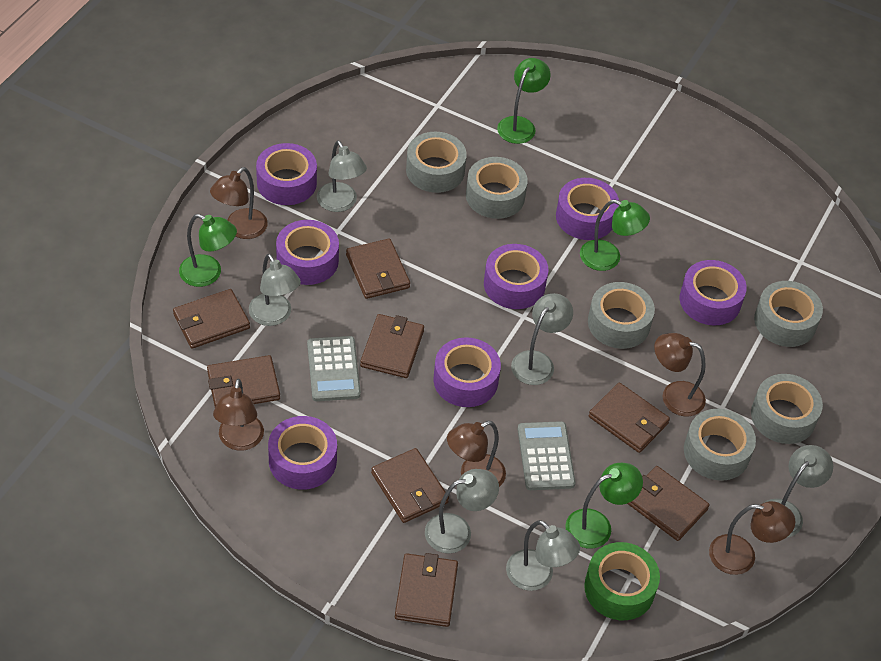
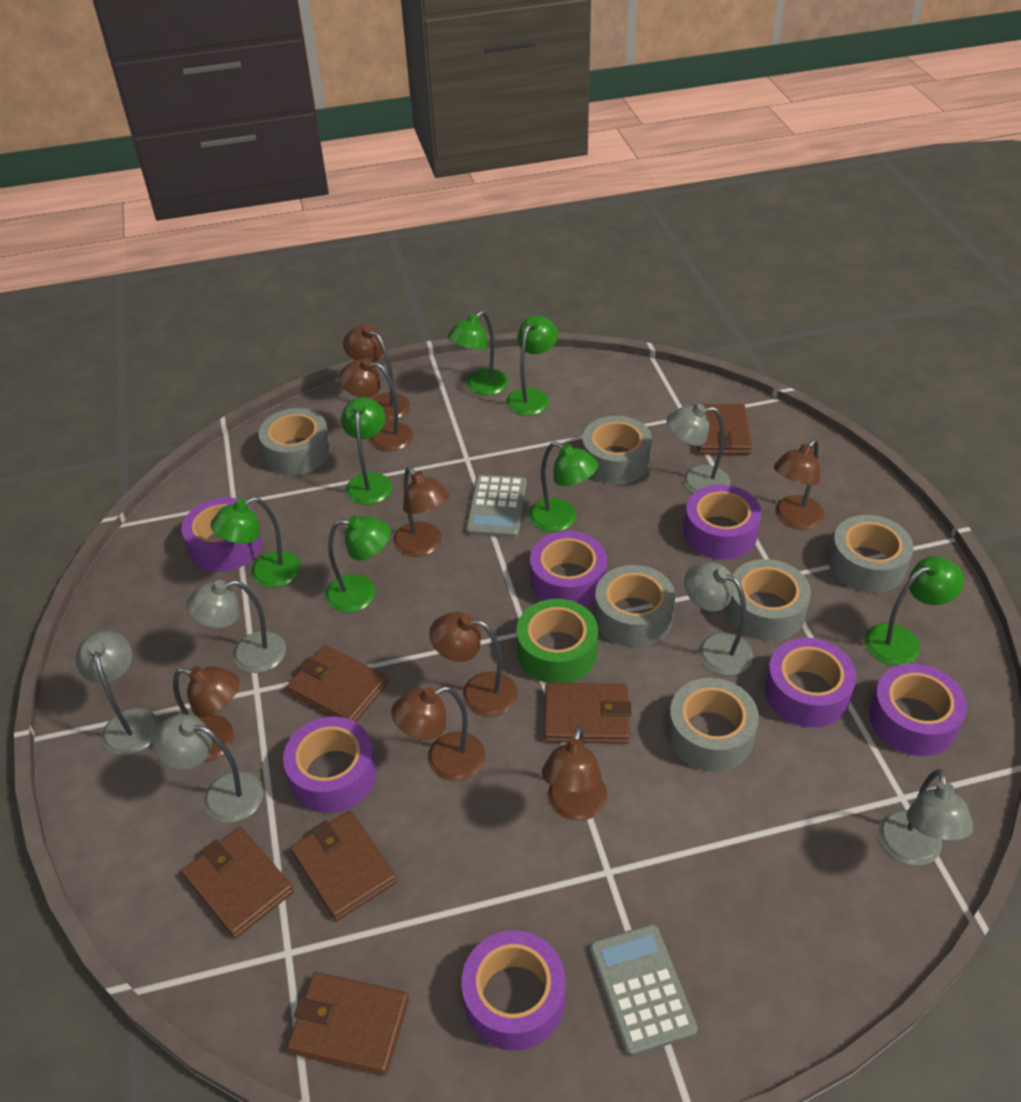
brown lamp: 5 -> 8
brown wallet: 8 -> 6
green lamp: 4 -> 7

